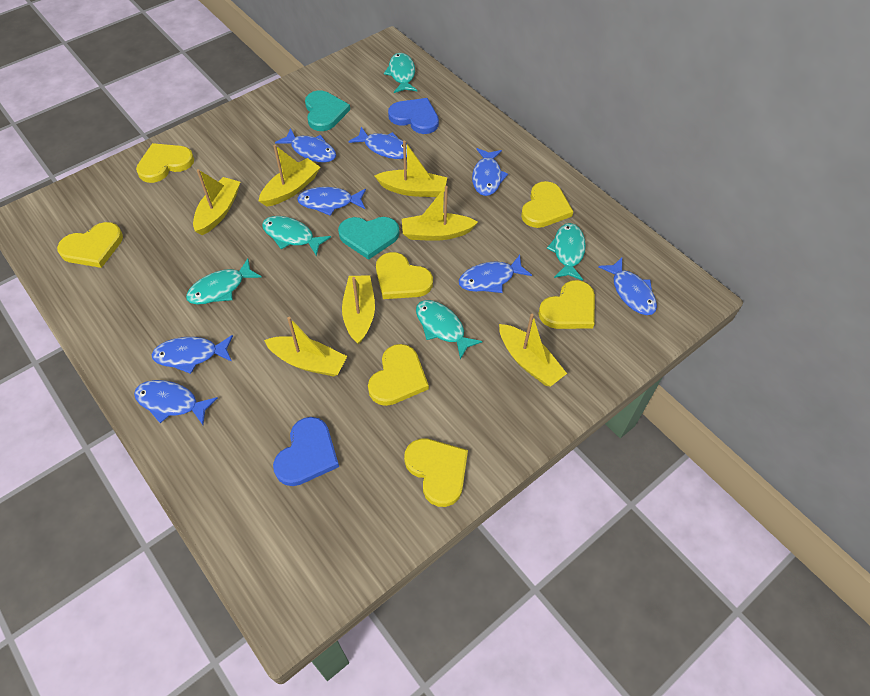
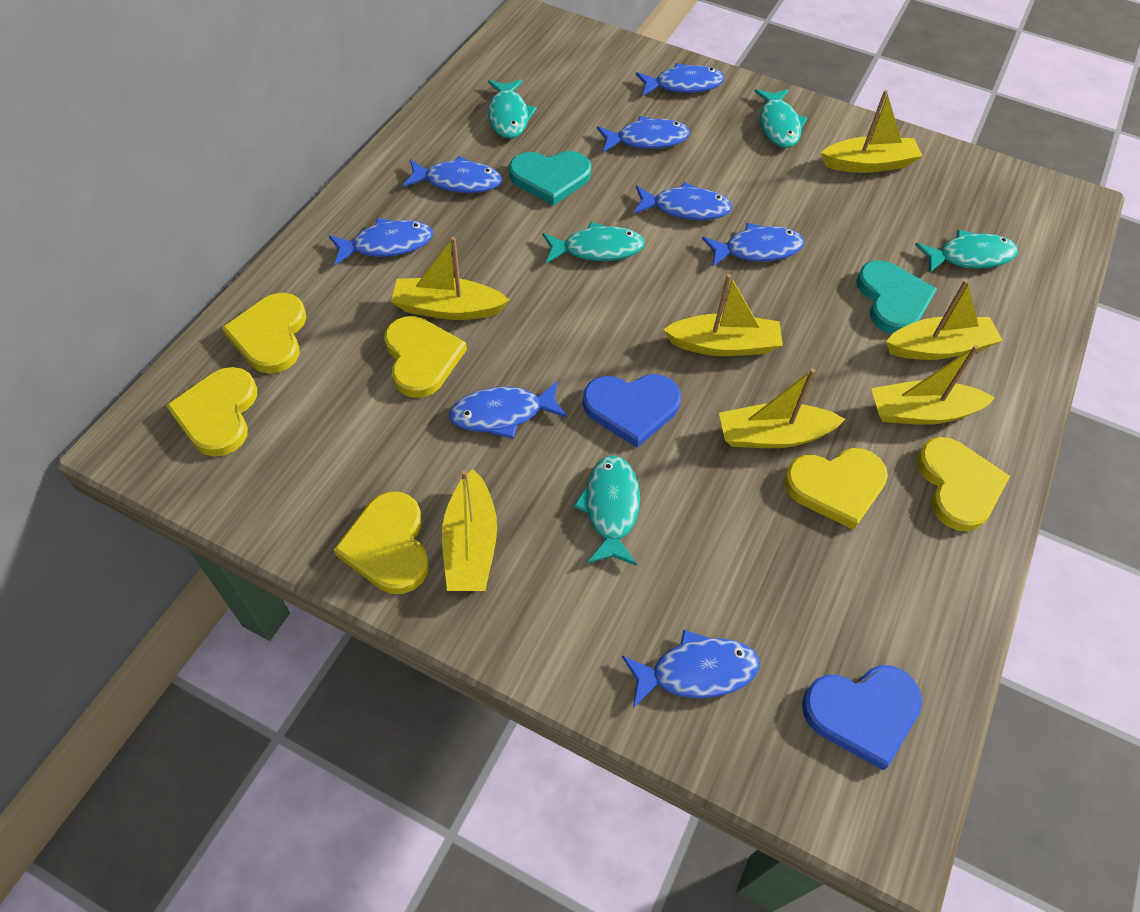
yellow heart: 7 -> 6

